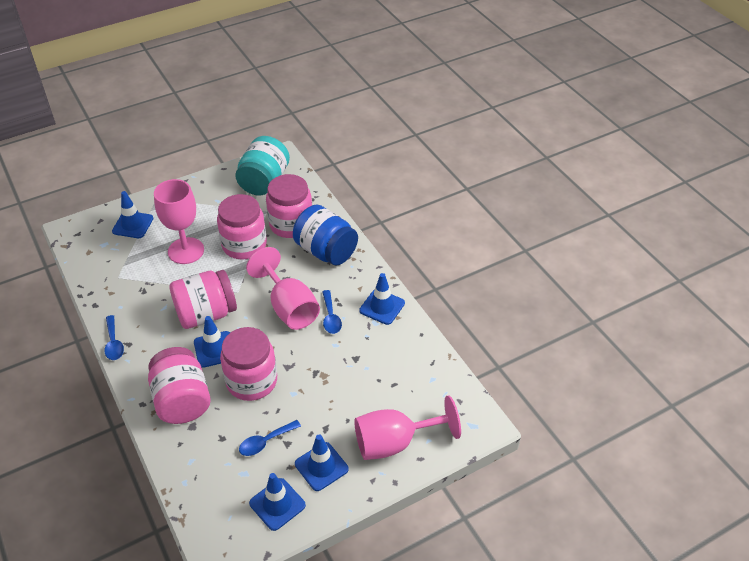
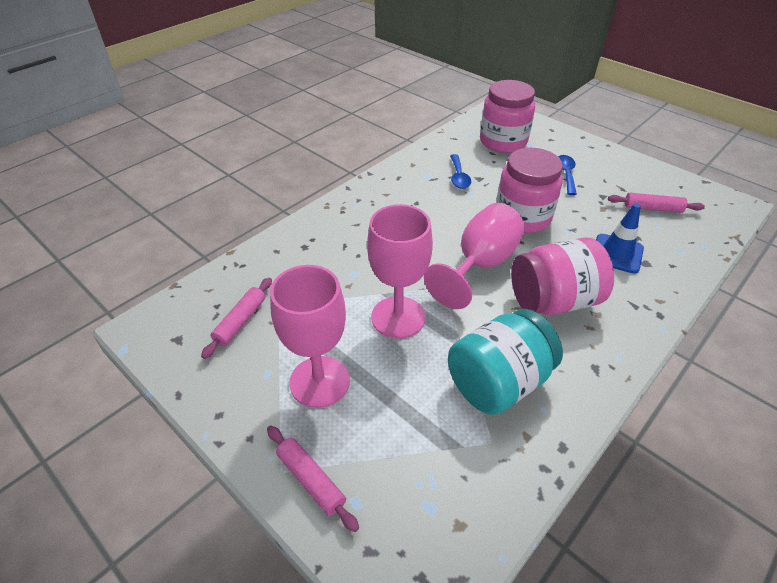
blue jar: 1 -> 0
blue spoon: 3 -> 2
blue traffic cone: 5 -> 1
pink jar: 5 -> 3
pink rolling pin: 0 -> 3

